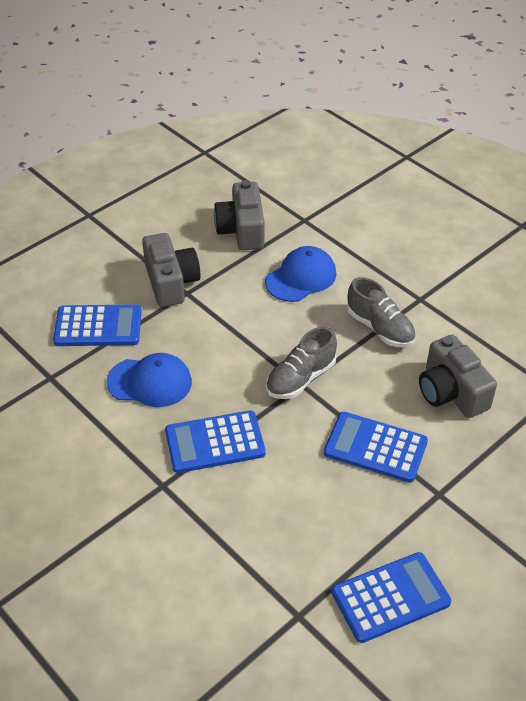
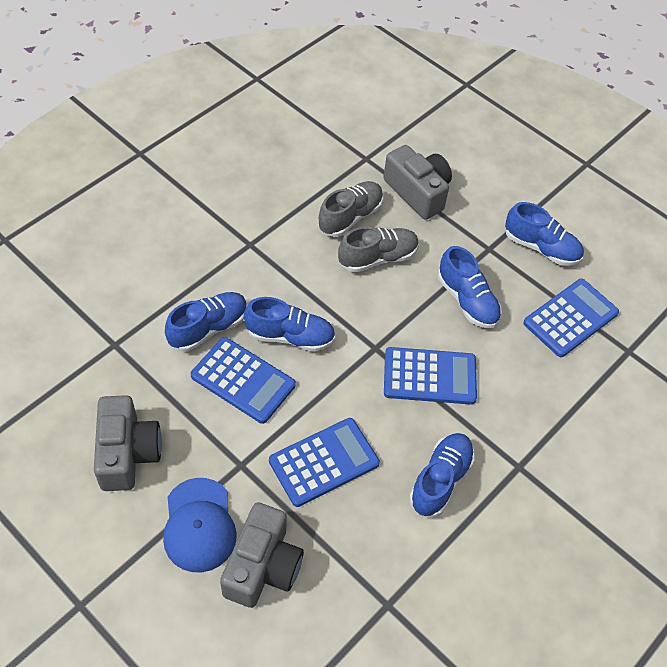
blue cap: 2 -> 1
blue shoe: 0 -> 5

